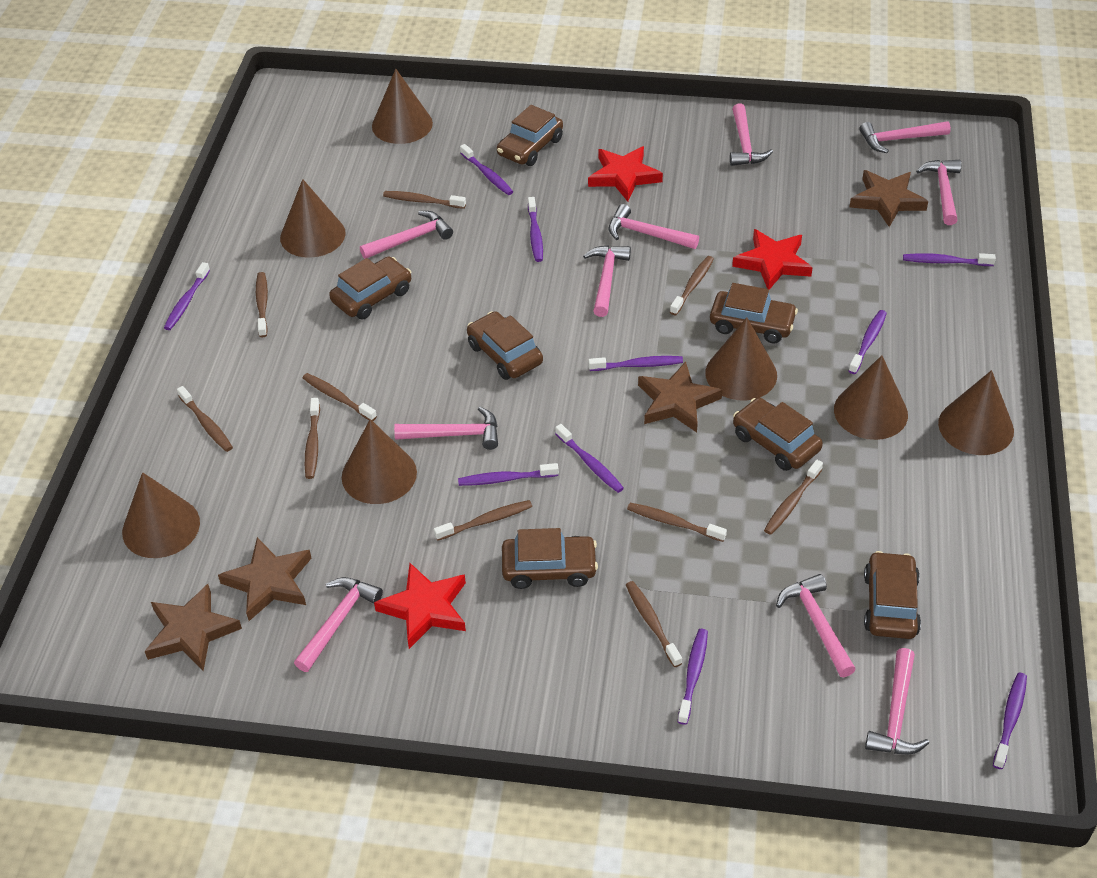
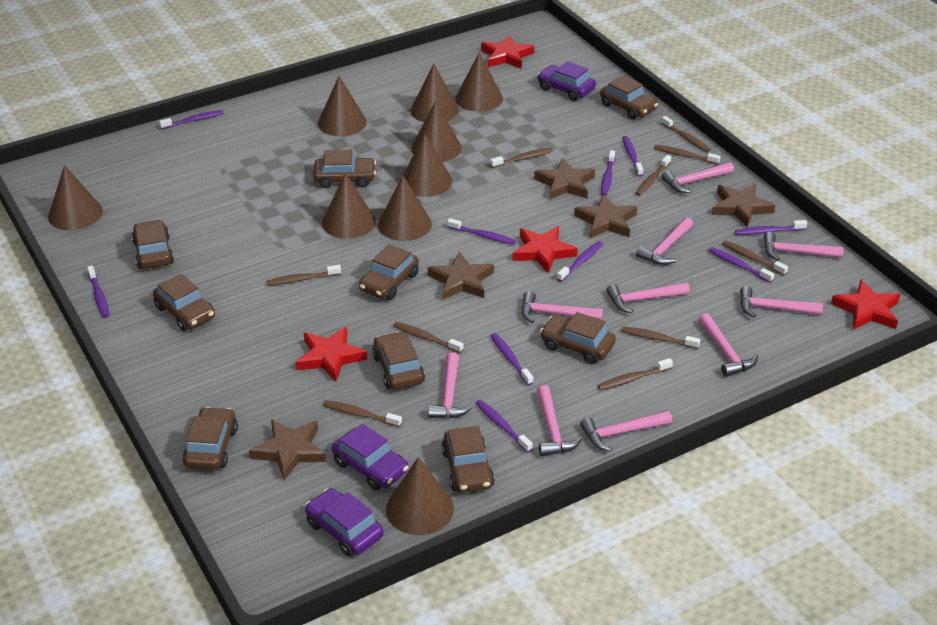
brown car: 7 -> 9
brown cone: 7 -> 9
brown star: 4 -> 5
purple car: 0 -> 3
red star: 3 -> 4

